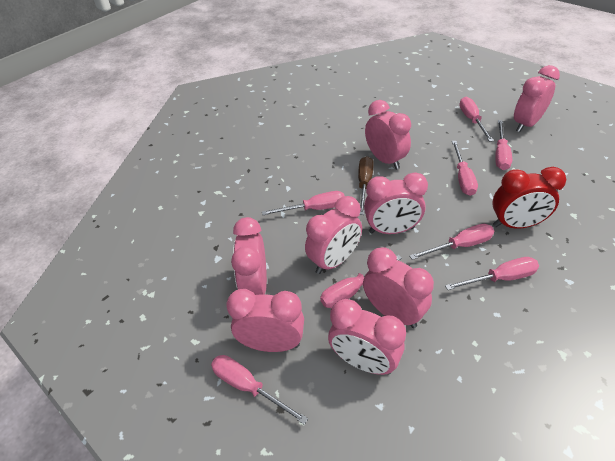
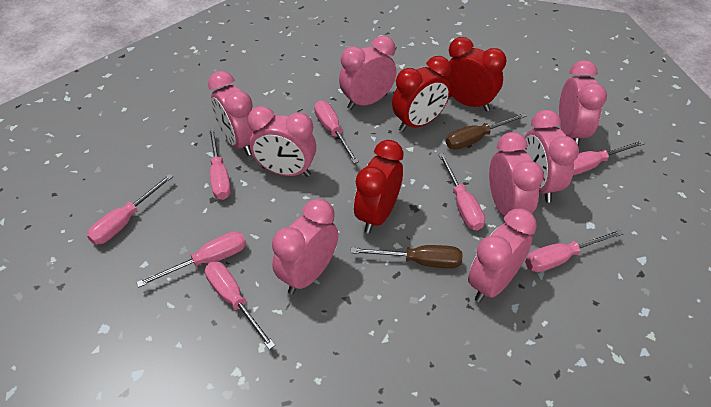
brown screwdriver: 1 -> 2
red clock: 1 -> 3

